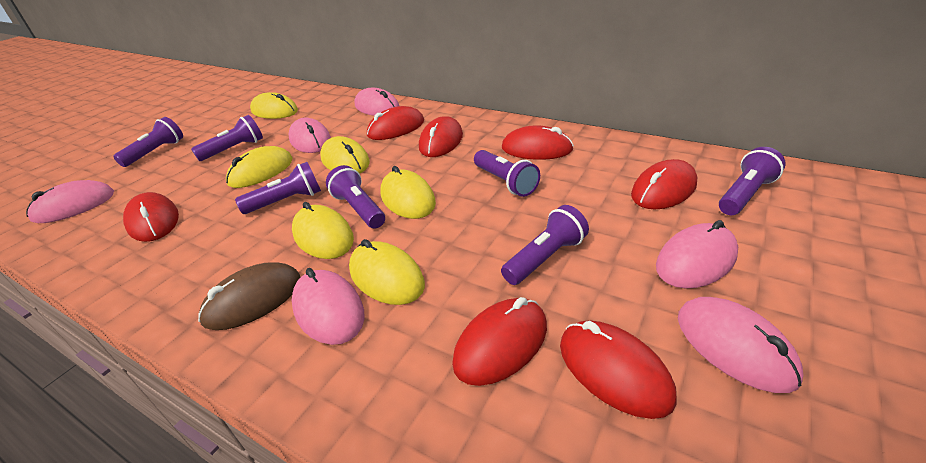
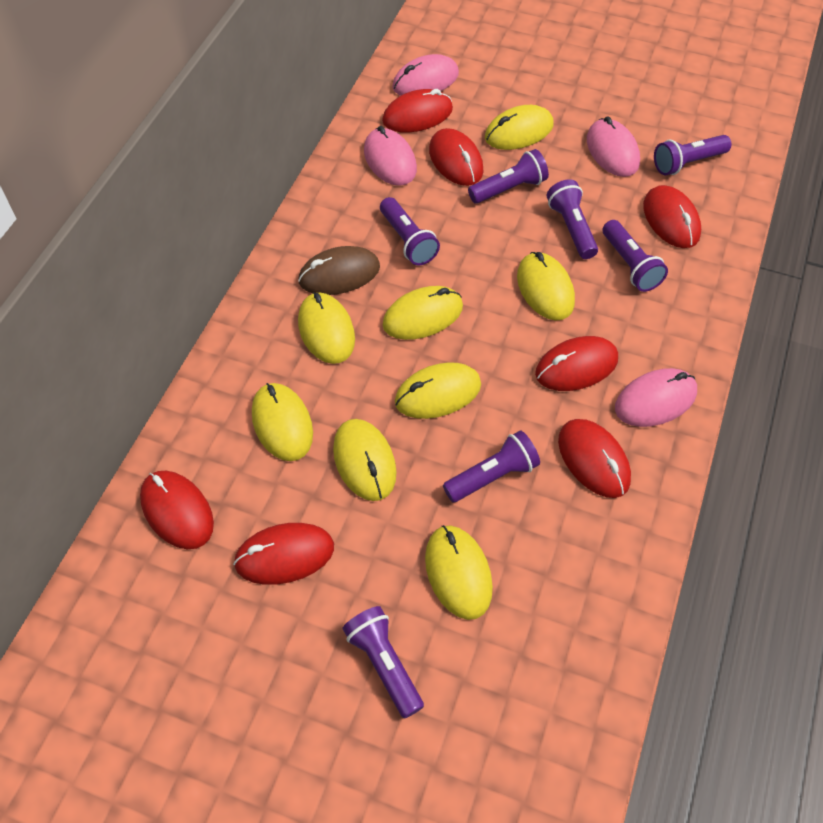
pink mouse: 6 -> 4
yellow mouse: 6 -> 8

